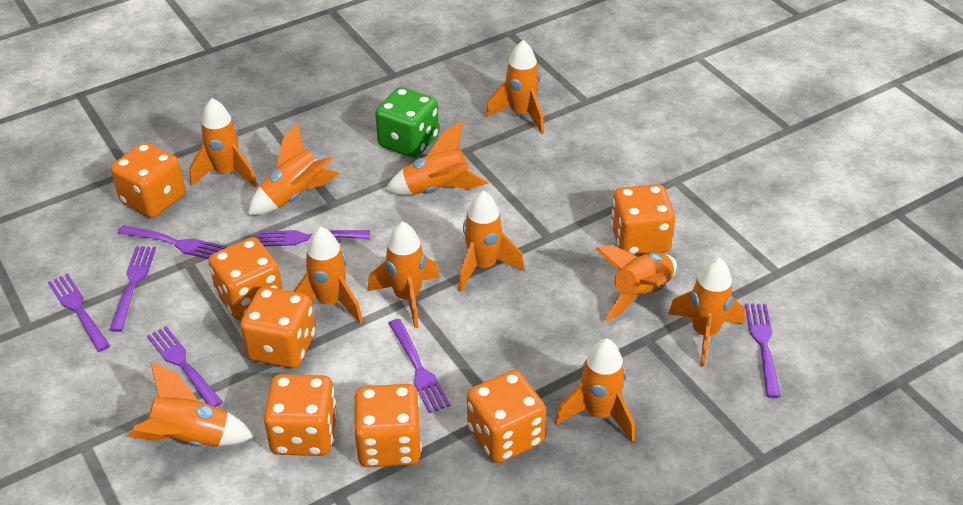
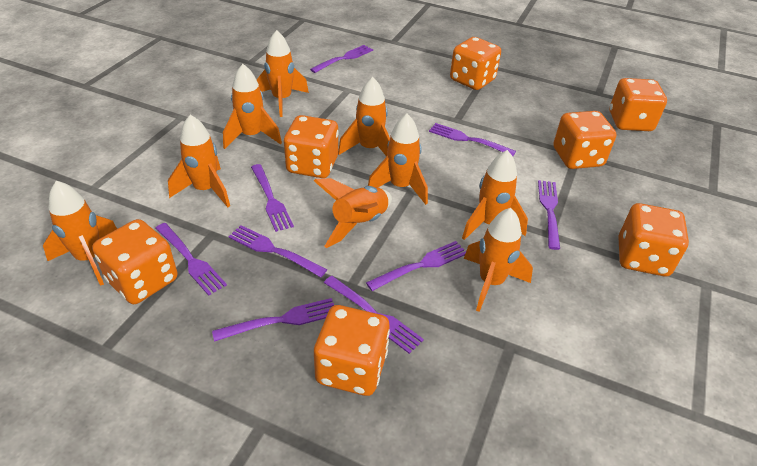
green dice: 1 -> 0
orange rocket: 11 -> 9
purple fork: 7 -> 9

